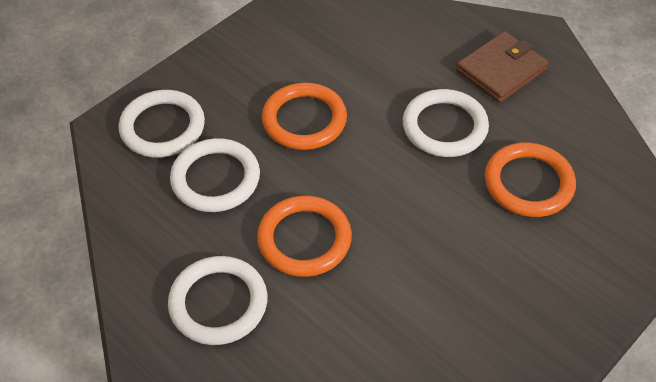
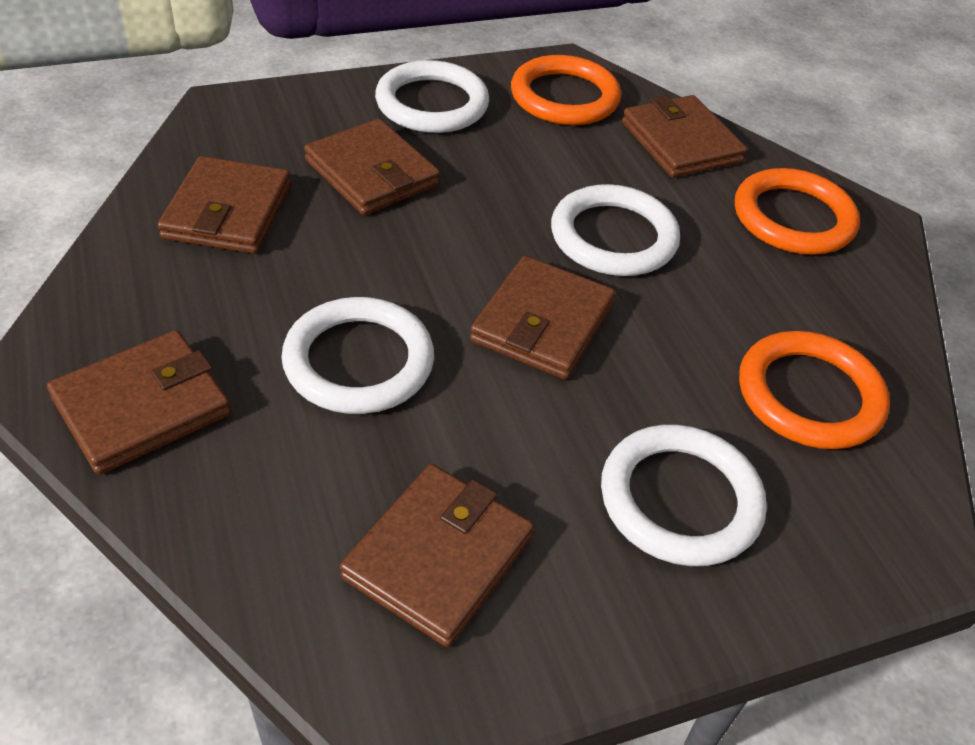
brown wallet: 1 -> 6

